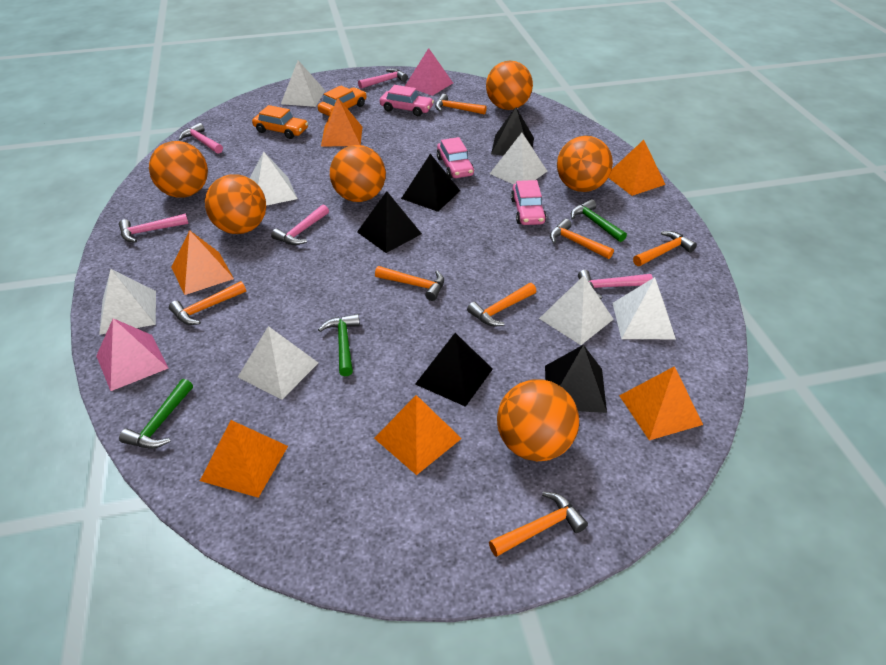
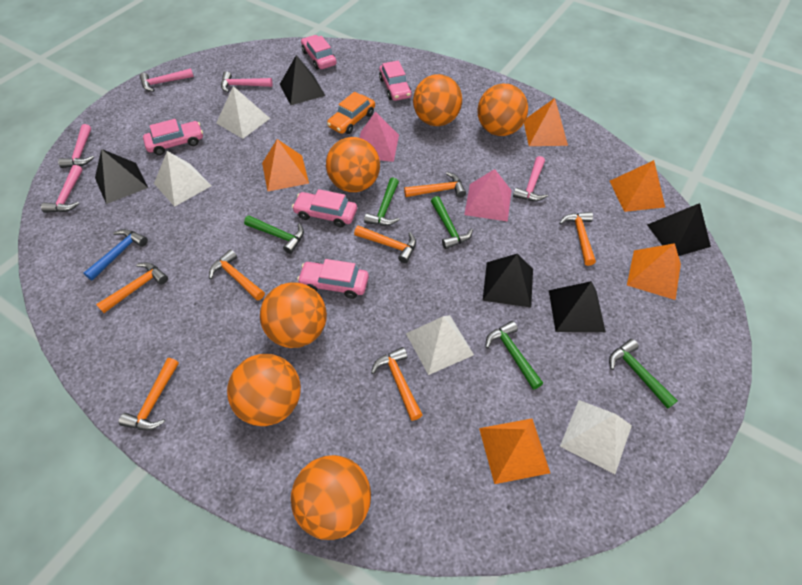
blue hammer: 0 -> 1
green hammer: 3 -> 5
orange car: 2 -> 1
orange pyramid: 6 -> 5
pink car: 3 -> 5
white pyramid: 7 -> 4

